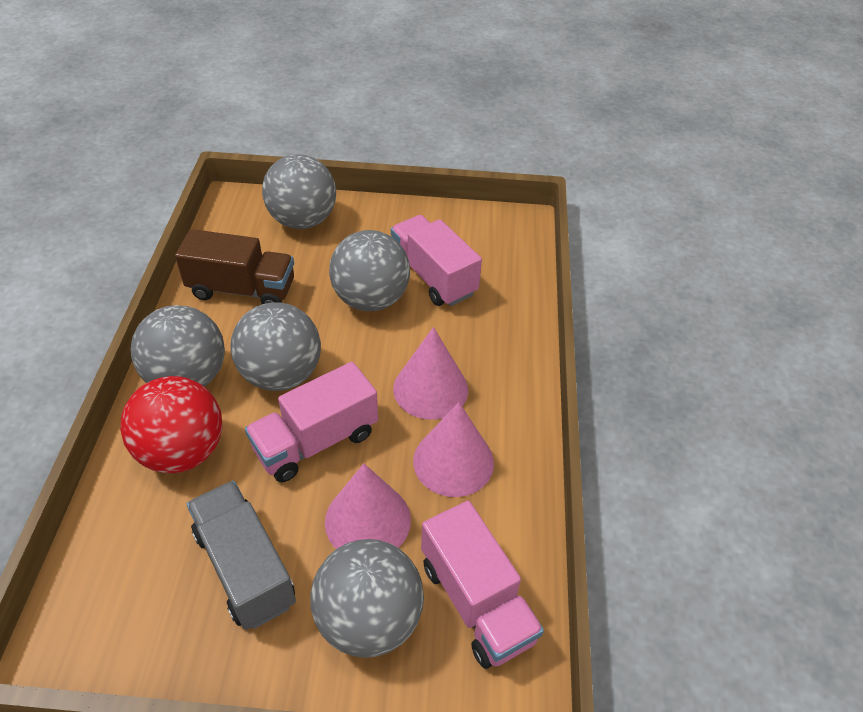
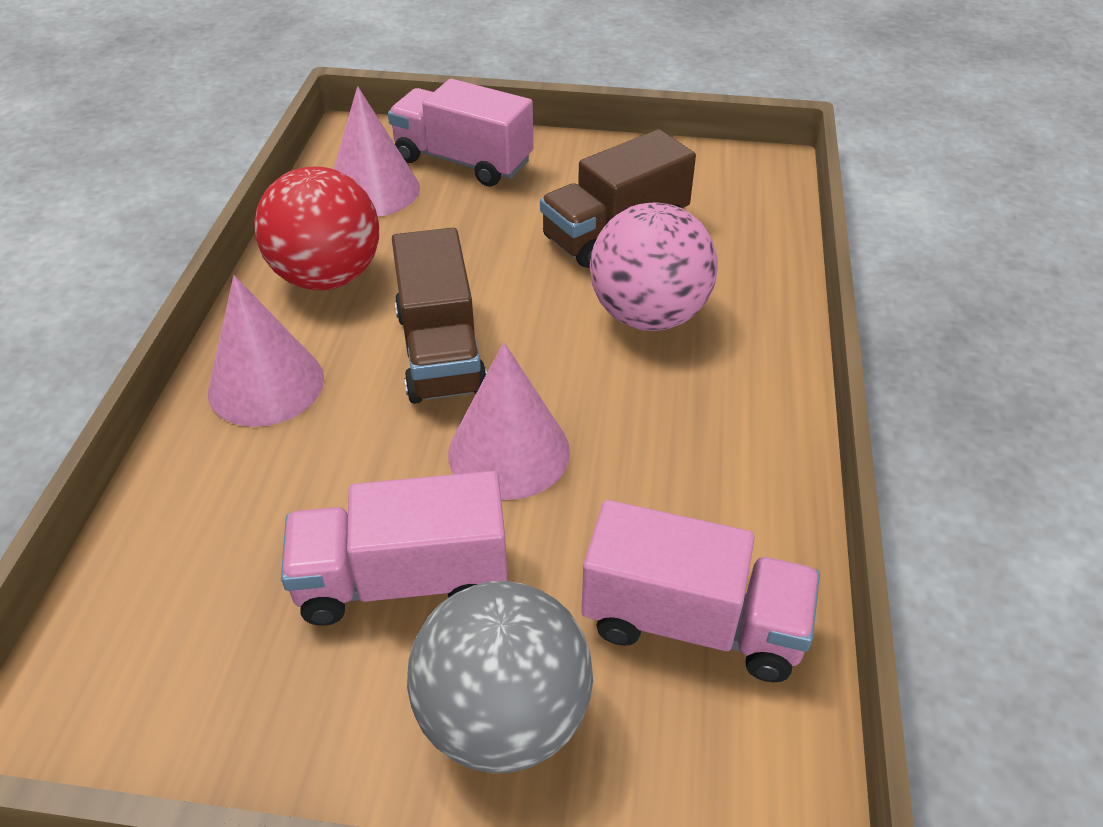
brown truck: 1 -> 2
grey ball: 5 -> 1
grey truck: 1 -> 0
pink ball: 0 -> 1

